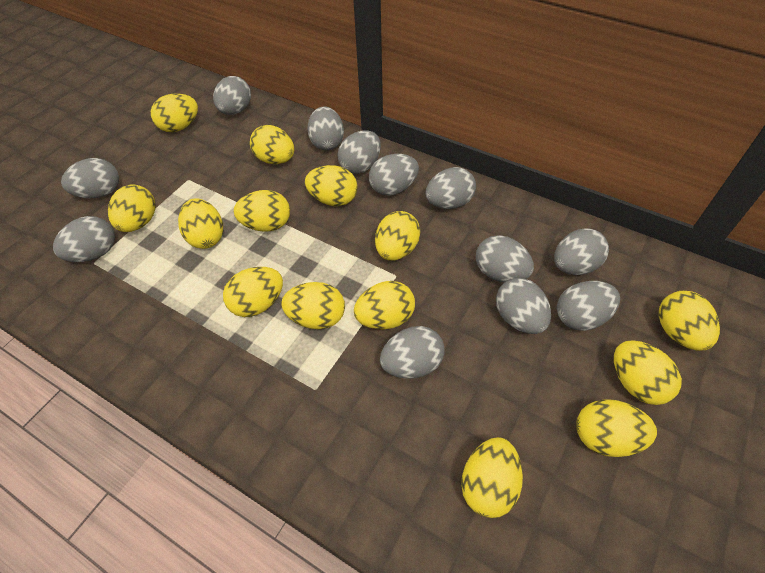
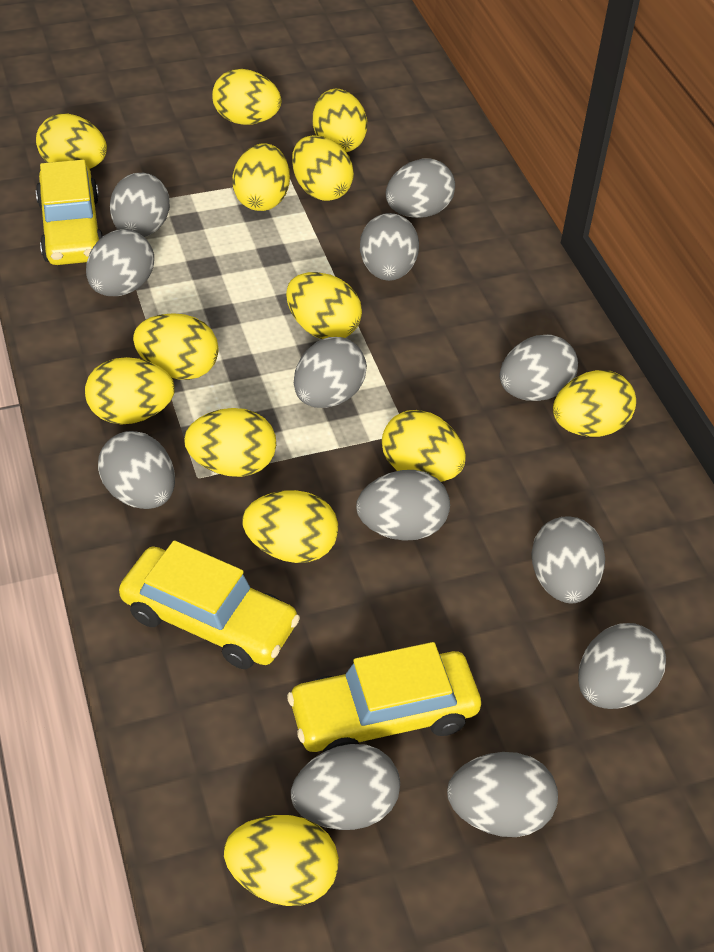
yellow car: 0 -> 3
yellow egg: 14 -> 13

